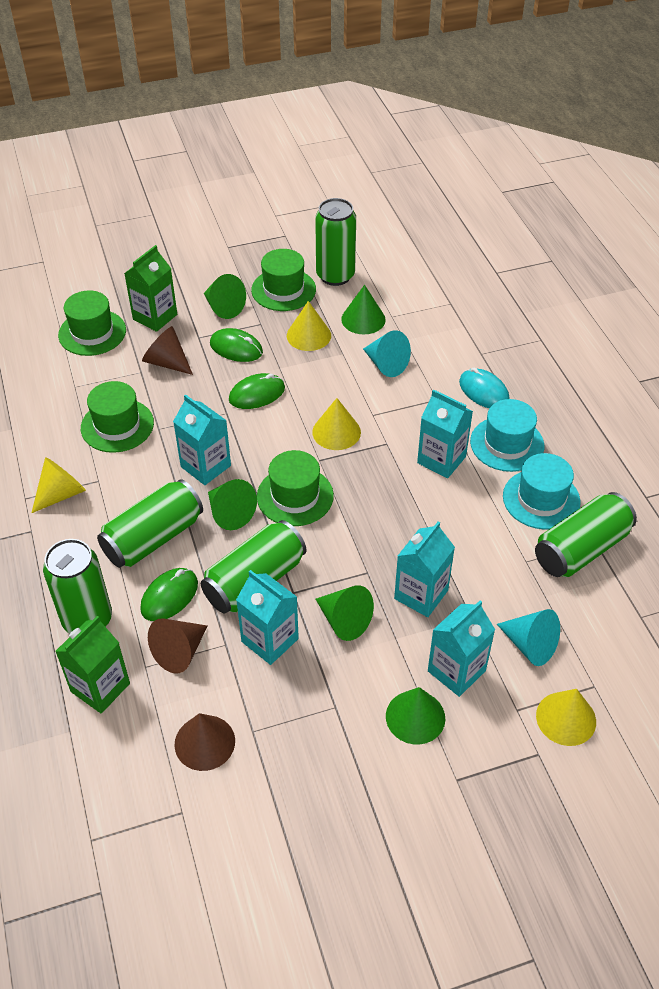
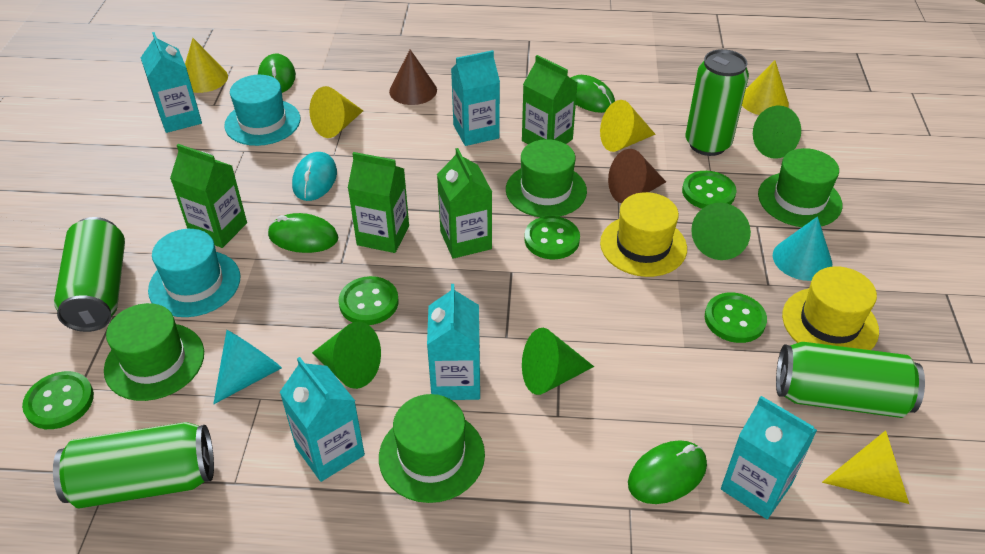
brown cone: 3 -> 2
green button: 0 -> 5
green can: 5 -> 4
green carton: 2 -> 4
green cone: 5 -> 4
green mouse: 3 -> 4
yellow cone: 4 -> 5
yellow hat: 0 -> 2

